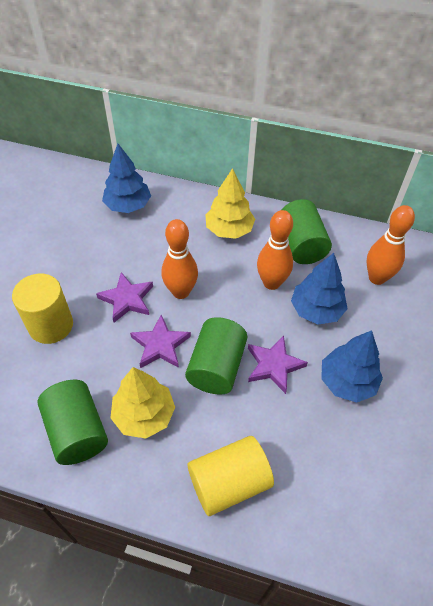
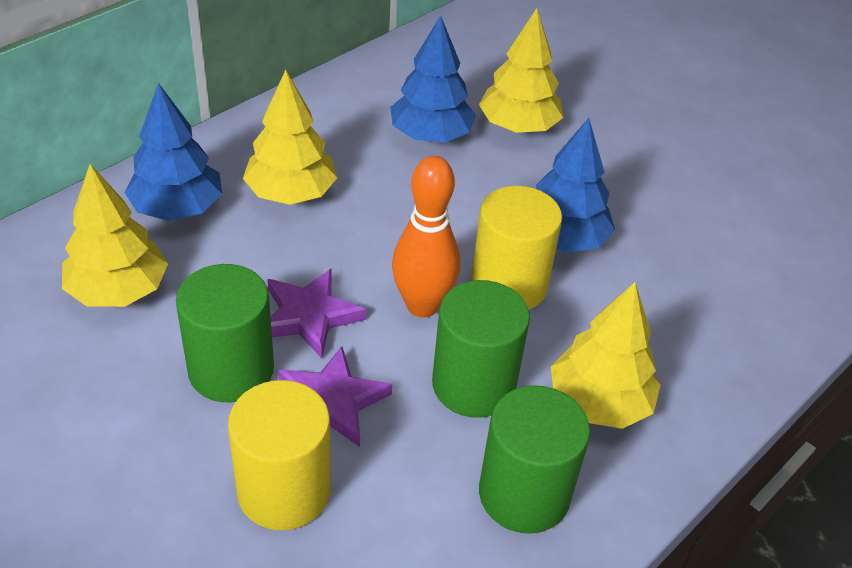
orange bowling pin: 3 -> 1
purple star: 3 -> 2
yellow tree: 2 -> 4

